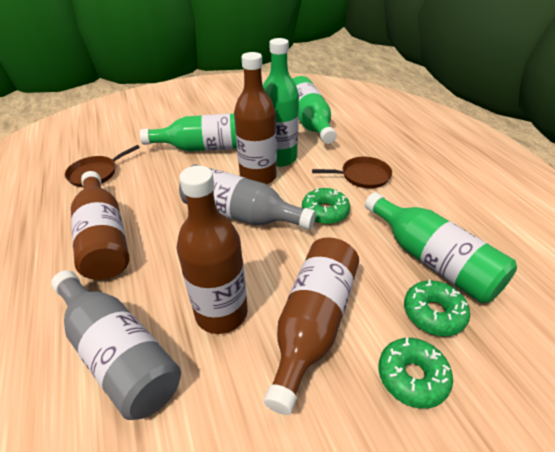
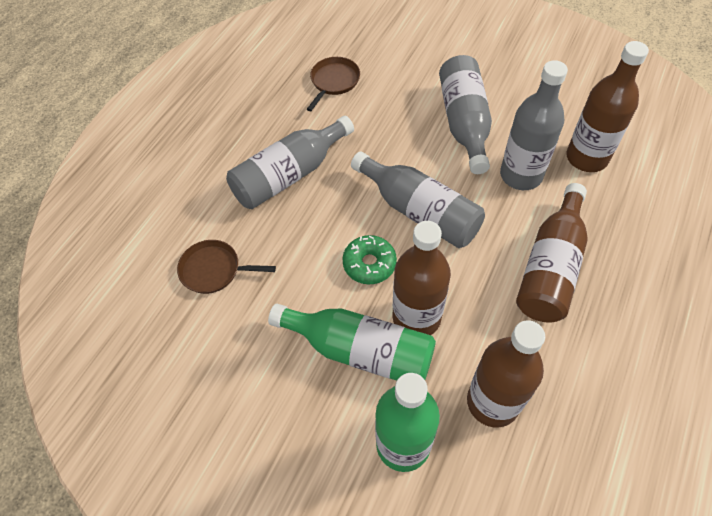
green bottle: 4 -> 2
green donut: 3 -> 1
grey bottle: 2 -> 4

